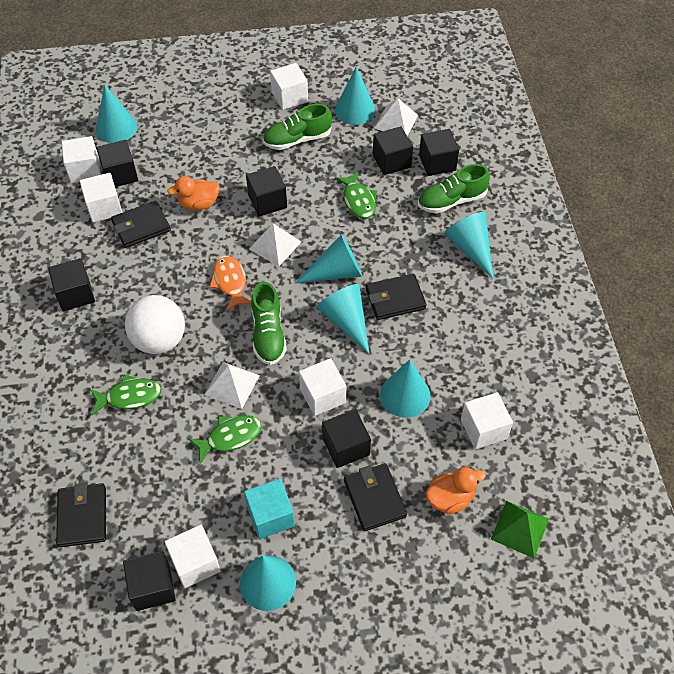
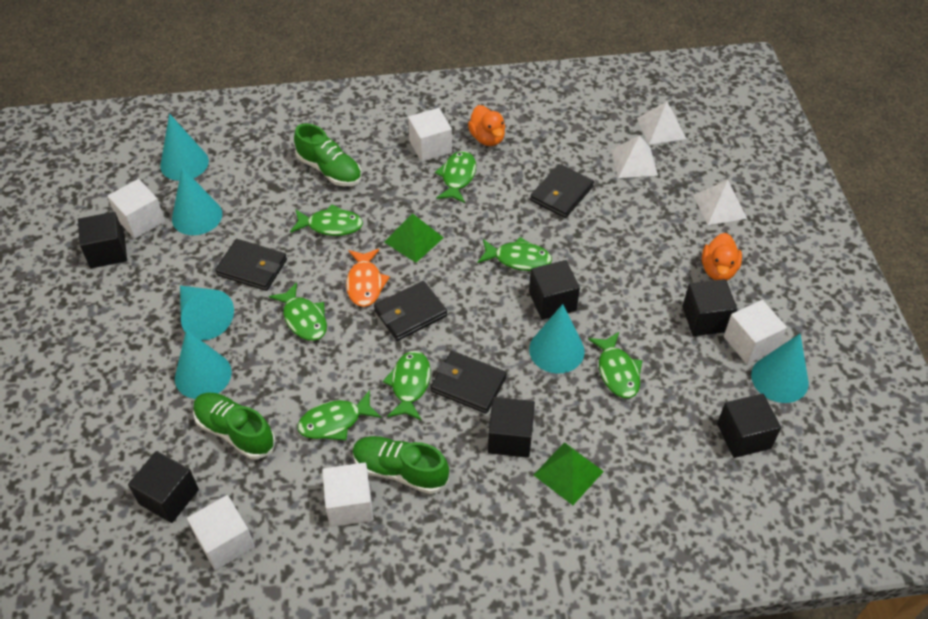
black cube: 7 -> 6
green fish: 3 -> 7
green pyramid: 1 -> 2
turquoise cone: 7 -> 6
turquoise cube: 1 -> 0
white ball: 1 -> 0
white cube: 6 -> 5

